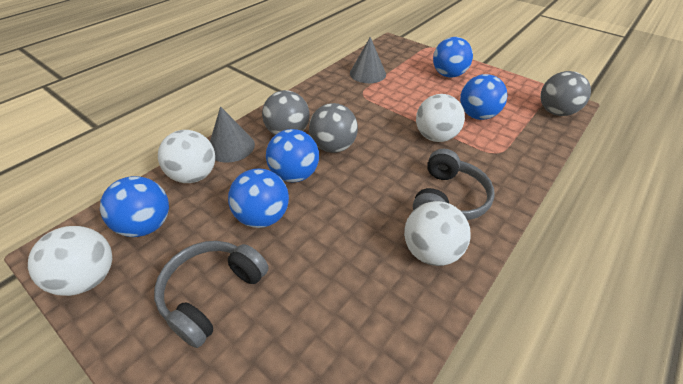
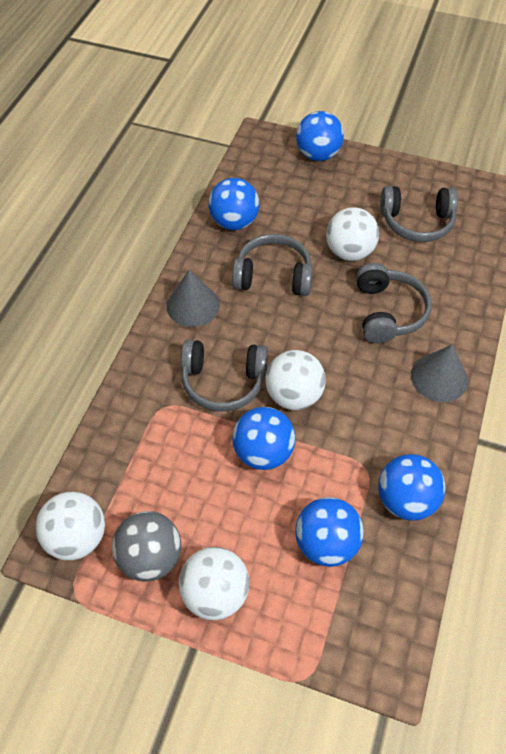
grey ball: 3 -> 1
grey headphones: 2 -> 4

